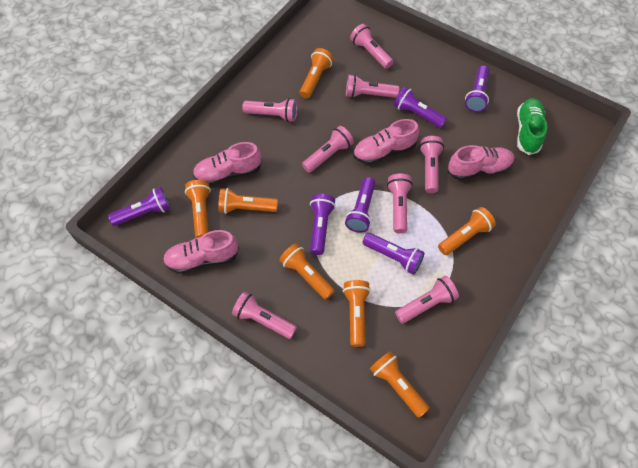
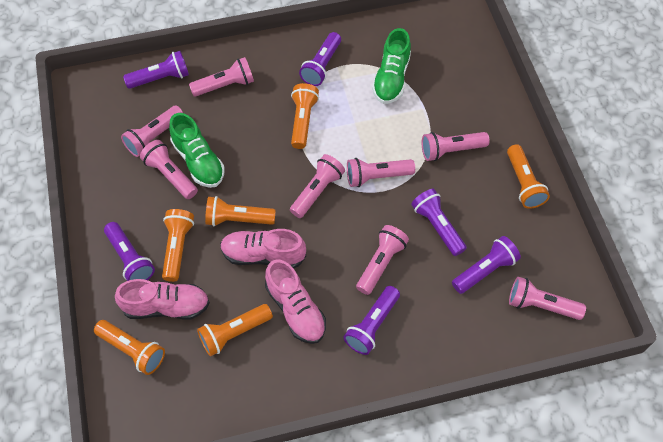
green shoe: 1 -> 2
orange flashlight: 7 -> 6
pink shoe: 4 -> 3

